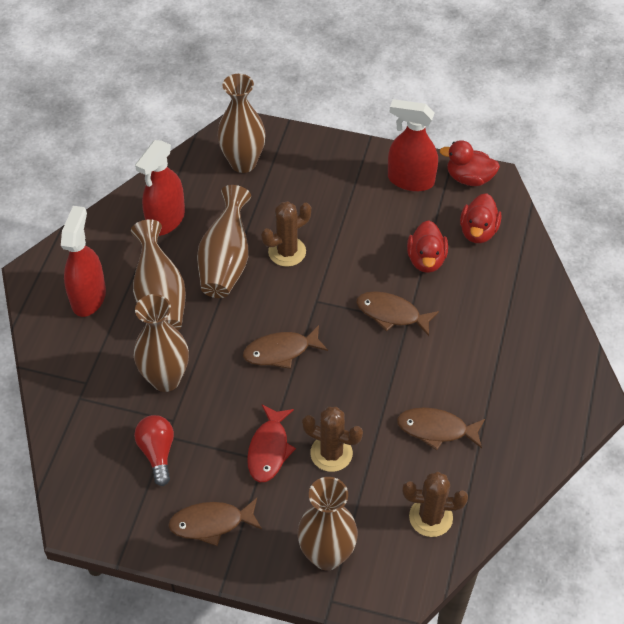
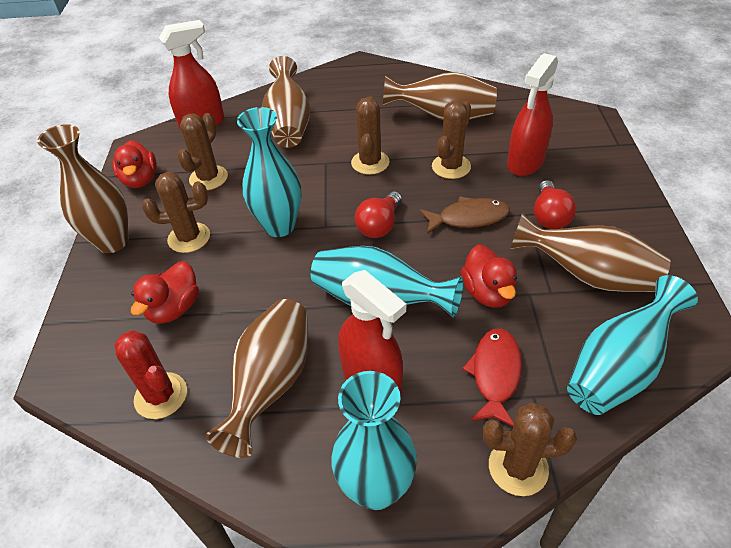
brown cactus: 3 -> 5
brown fish: 4 -> 1
red cactus: 0 -> 1
red light bulb: 1 -> 2
turquoise vase: 0 -> 4

